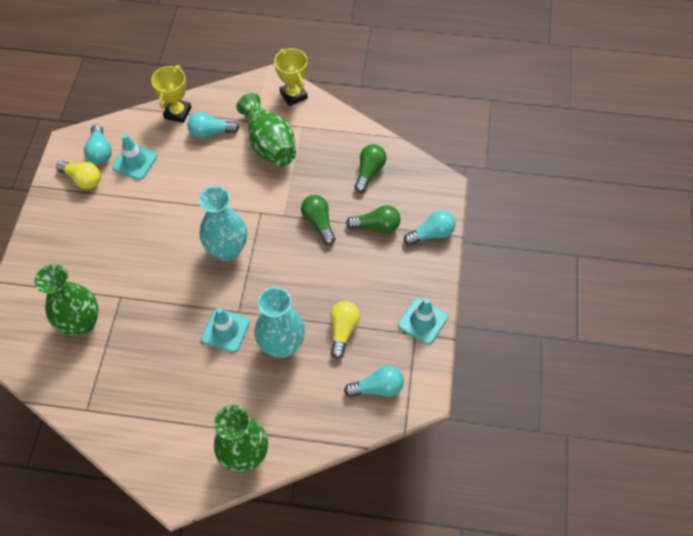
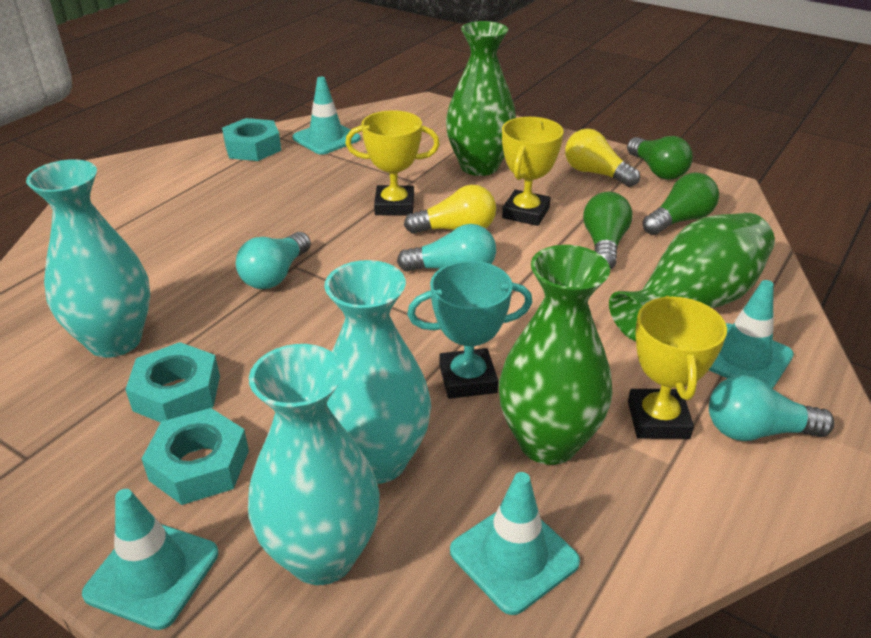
turquoise light bulb: 4 -> 3
turquoise nut: 0 -> 3
turquoise traffic cone: 3 -> 4
turquoise trophy: 0 -> 1
turquoise vase: 2 -> 3
yellow trophy: 2 -> 3

